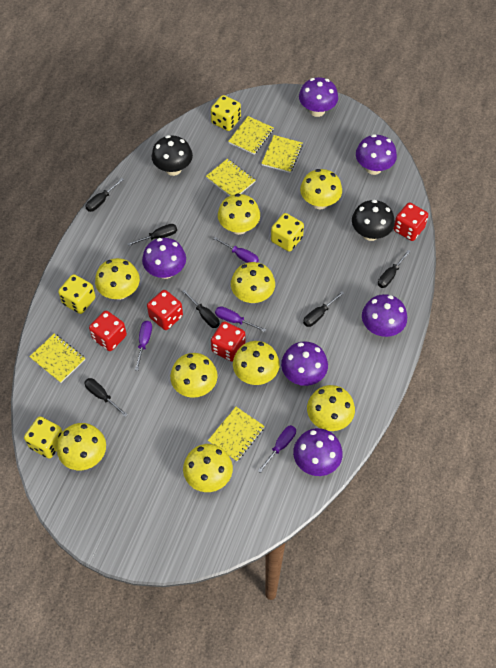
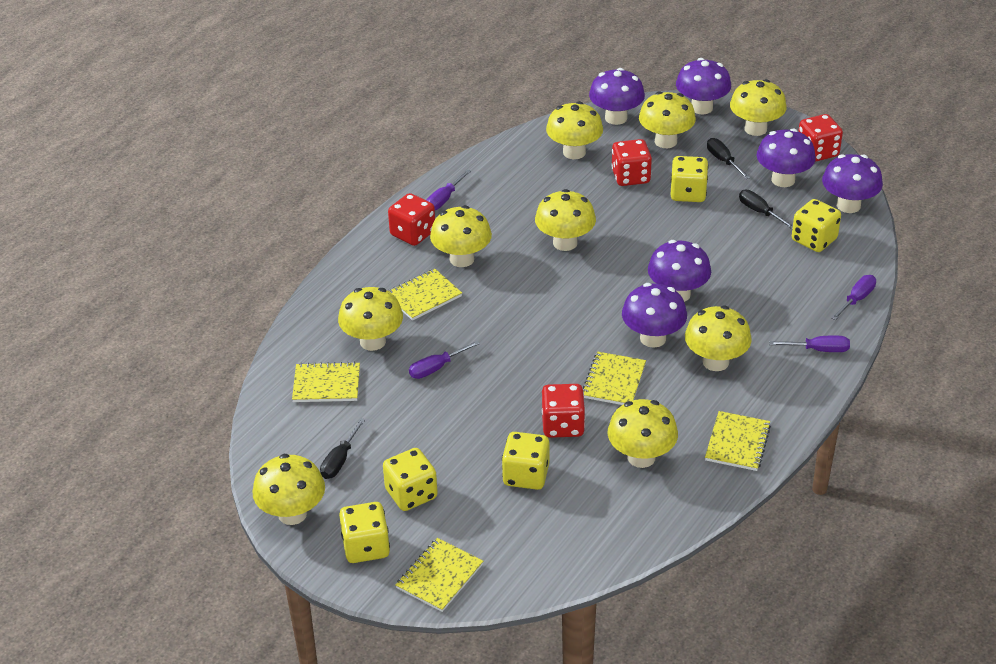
black mushroom: 2 -> 0
black screwdriver: 6 -> 3
yellow dice: 4 -> 5

